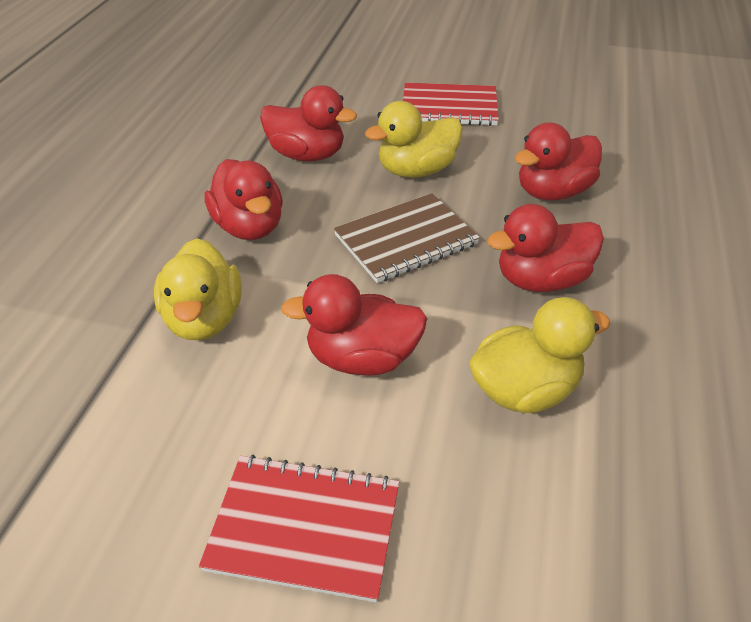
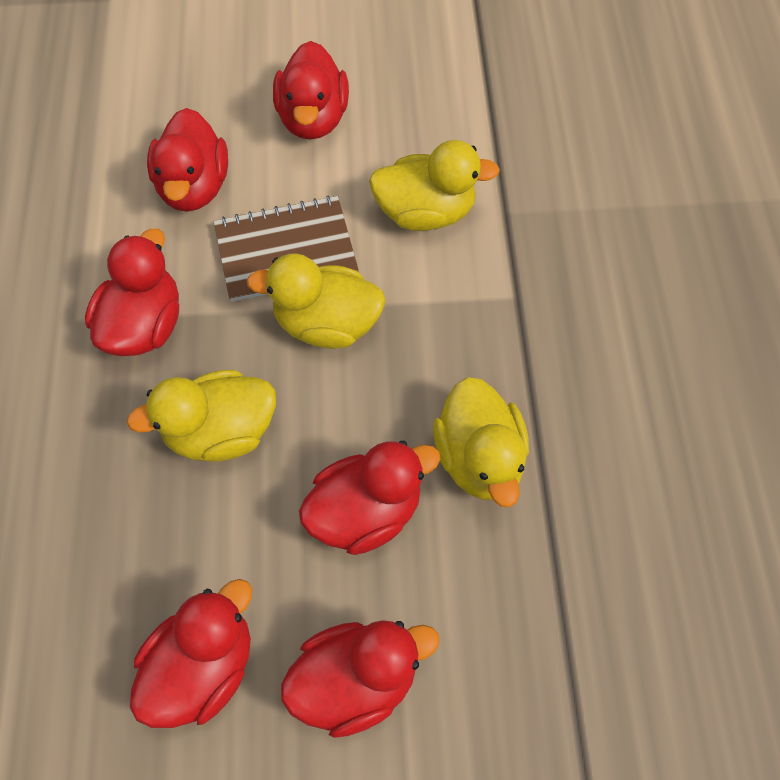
red duck: 5 -> 6
red notebook: 2 -> 0
yellow duck: 3 -> 4

